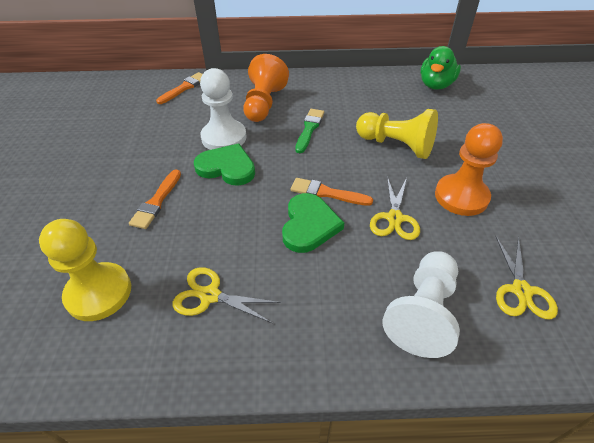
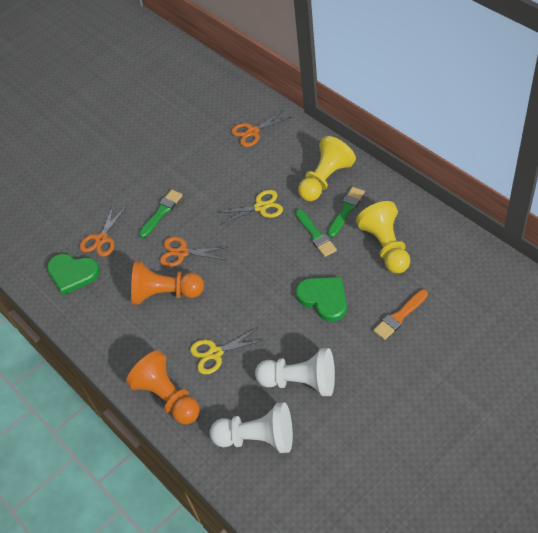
green brush: 1 -> 3
green duck: 1 -> 0
orange brush: 3 -> 1
orange scissors: 0 -> 3
yellow scissors: 3 -> 2

